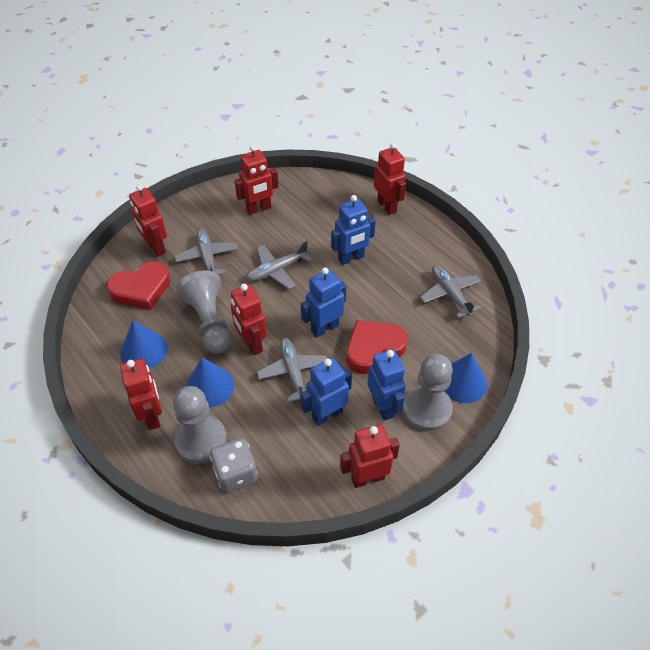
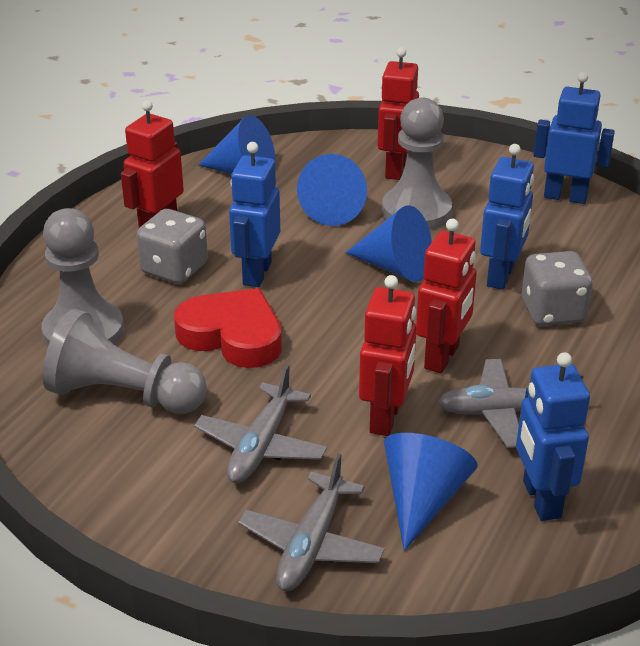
blue cone: 3 -> 4
grey dice: 1 -> 2
grey plane: 4 -> 3
red heart: 2 -> 1
red robot: 6 -> 4

